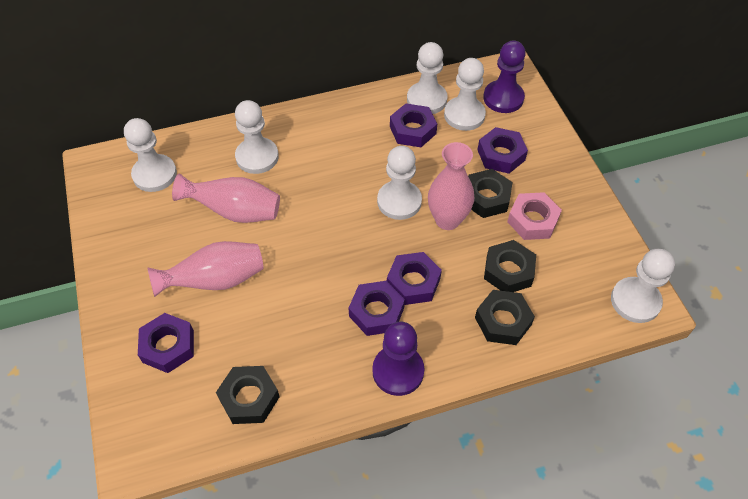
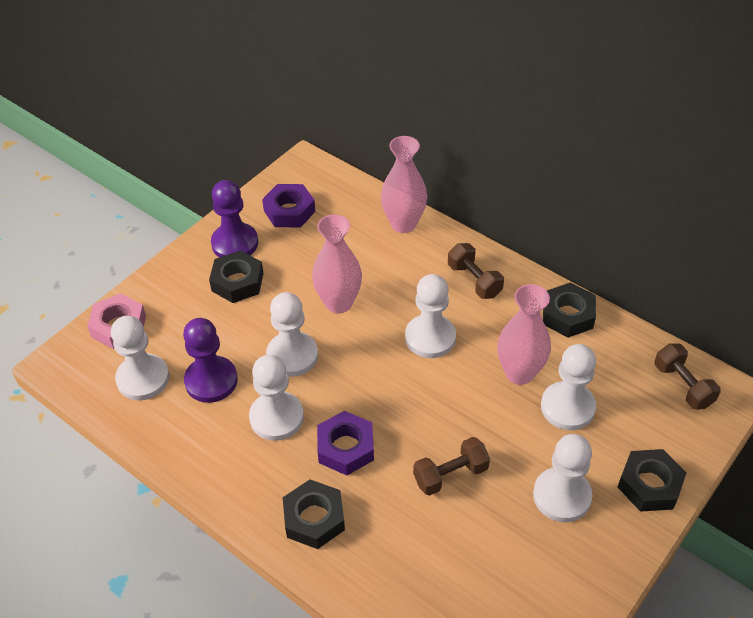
brown dumbbell: 0 -> 3
purple nut: 5 -> 2

